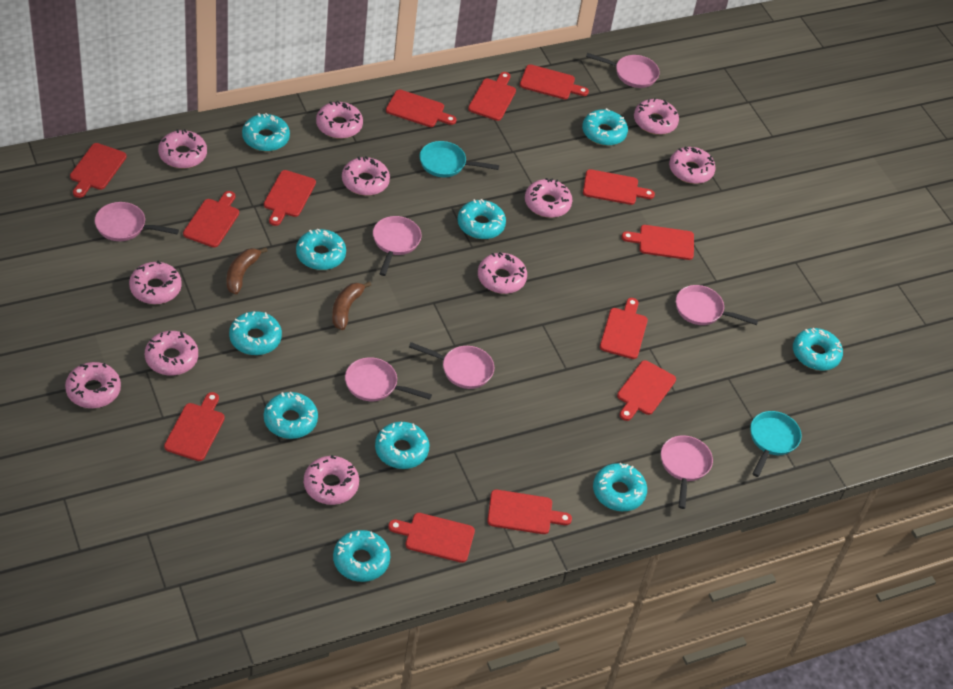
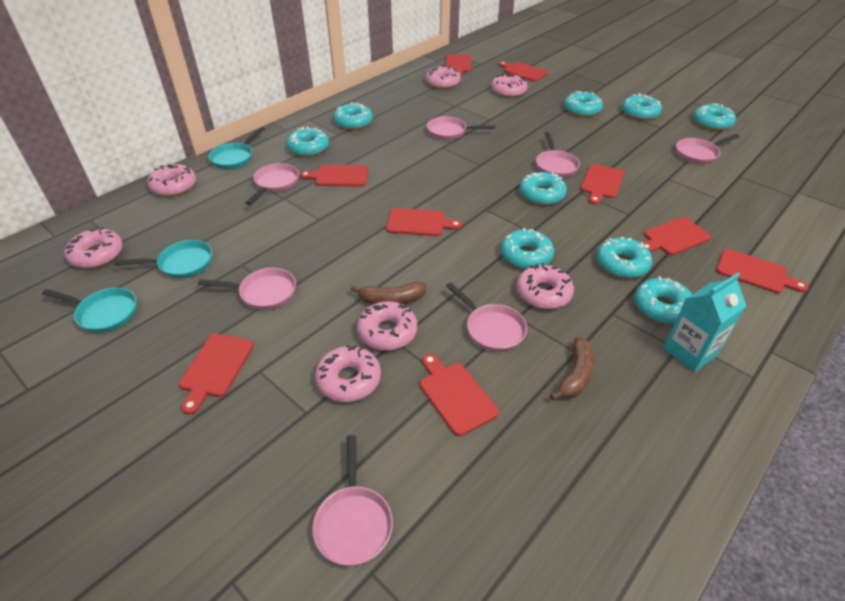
pink donut: 11 -> 7
red cutting board: 13 -> 9
turquoise carton: 0 -> 1
turquoise donut: 10 -> 9
turquoise pan: 2 -> 3

